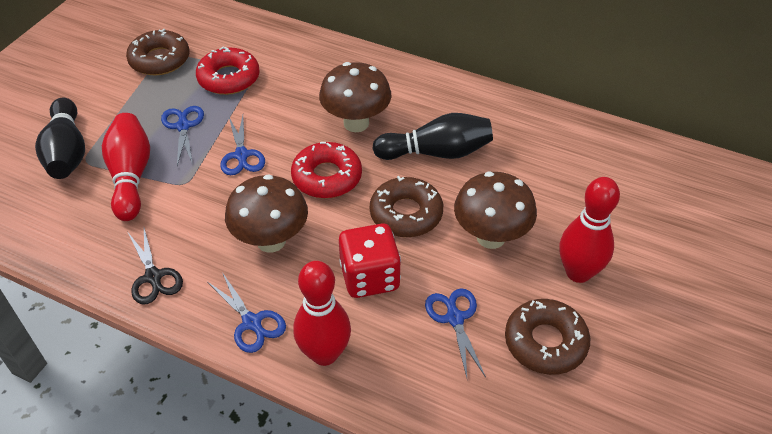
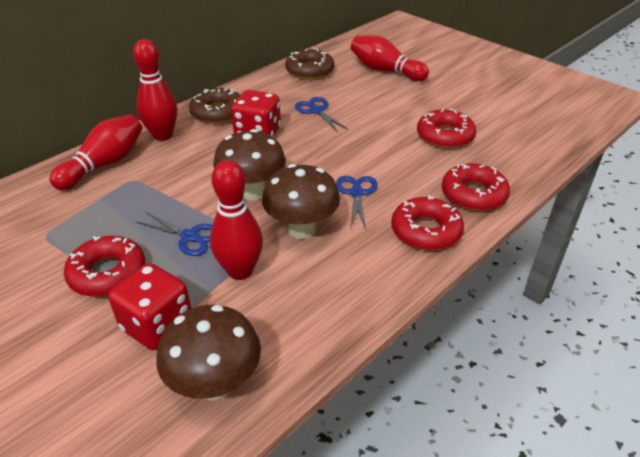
black bowling pin: 2 -> 0
black scissors: 1 -> 0
blue scissors: 4 -> 3
brown donut: 3 -> 2
red bowling pin: 3 -> 4
red dice: 1 -> 2
red donut: 2 -> 4

